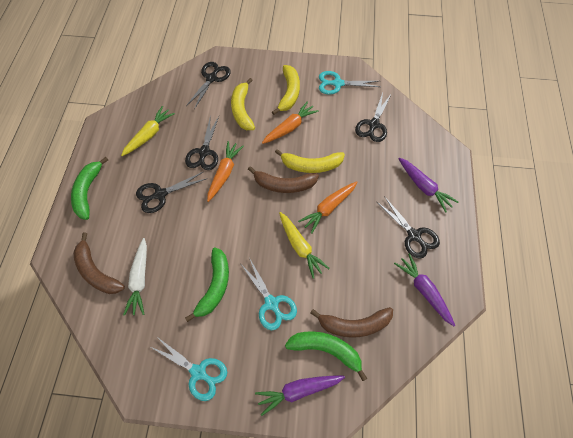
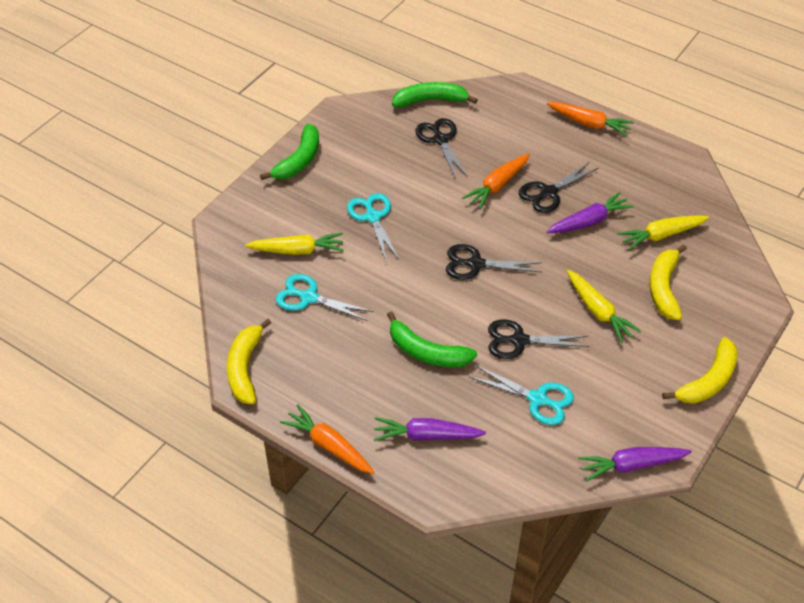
black scissors: 5 -> 4
brown banana: 3 -> 0
white carrot: 1 -> 0
yellow carrot: 2 -> 3

